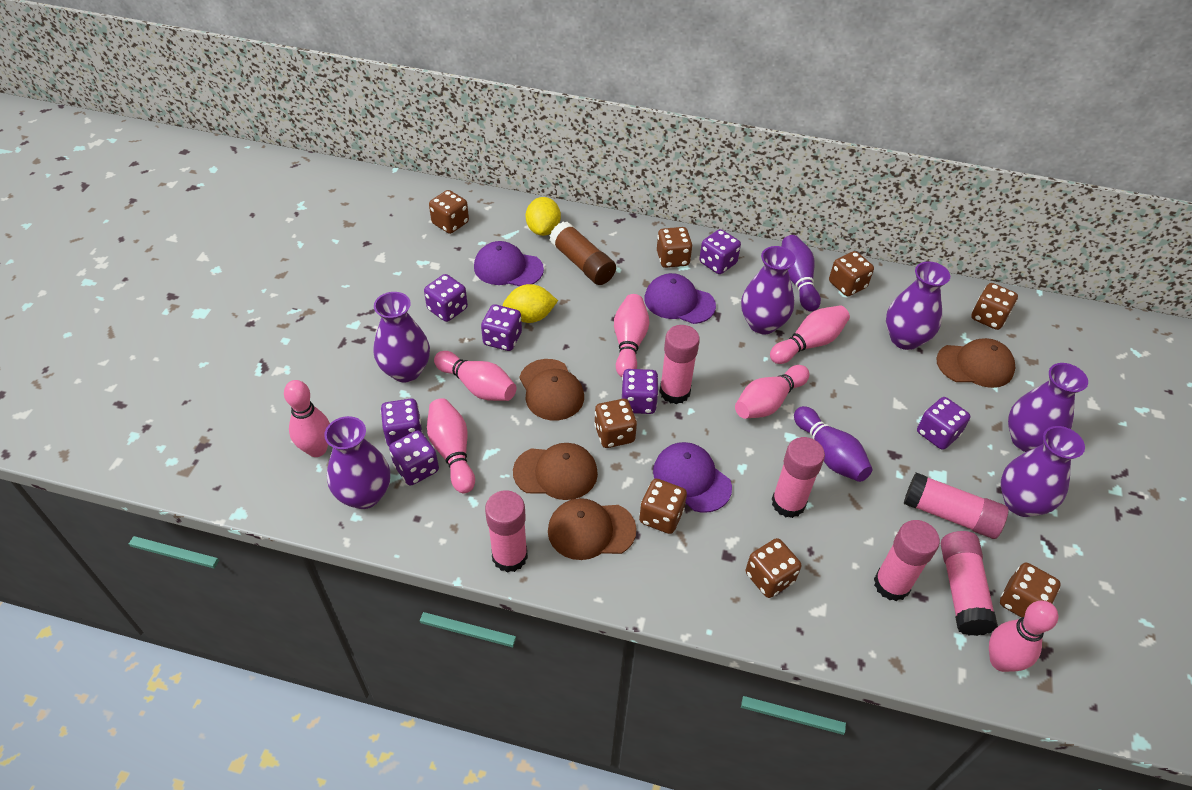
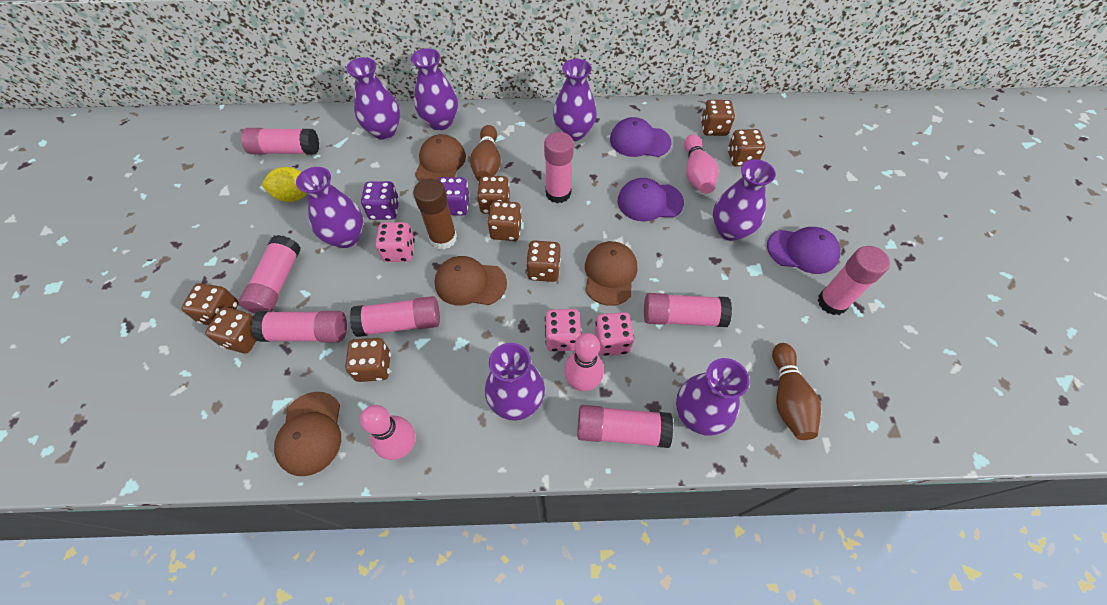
brown bowling pin: 0 -> 2
pink bowling pin: 7 -> 3
pink dice: 0 -> 3
pink glue stick: 6 -> 8
purple bowling pin: 2 -> 0
purple dice: 7 -> 2
purple vase: 6 -> 7
yellow lemon: 2 -> 1

